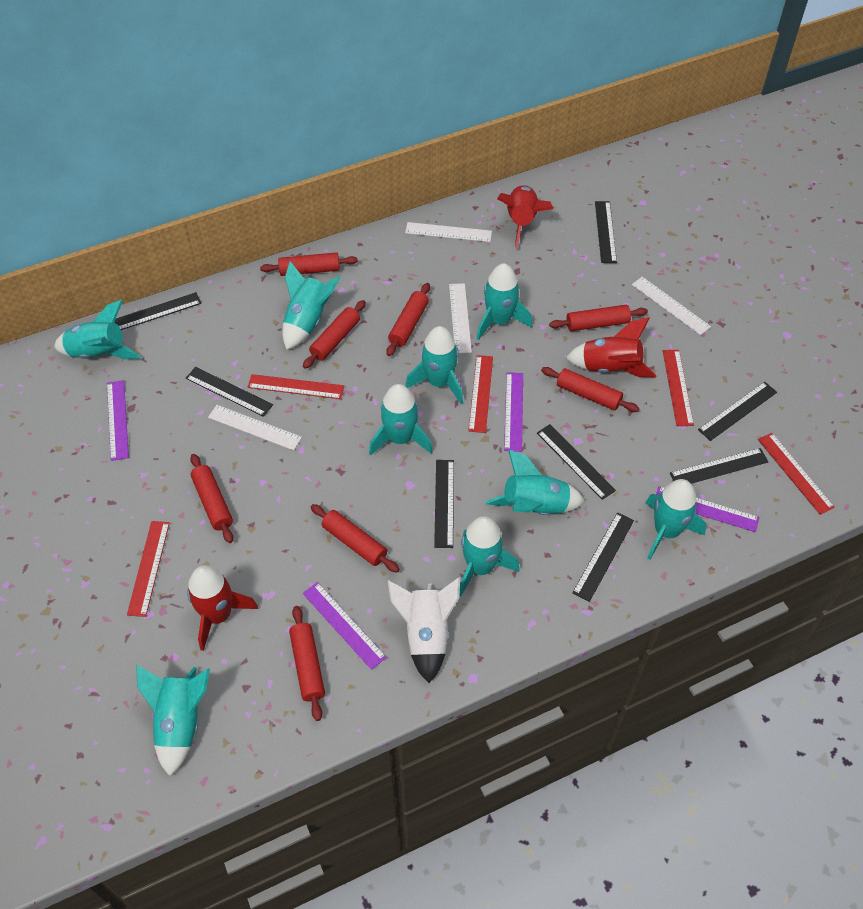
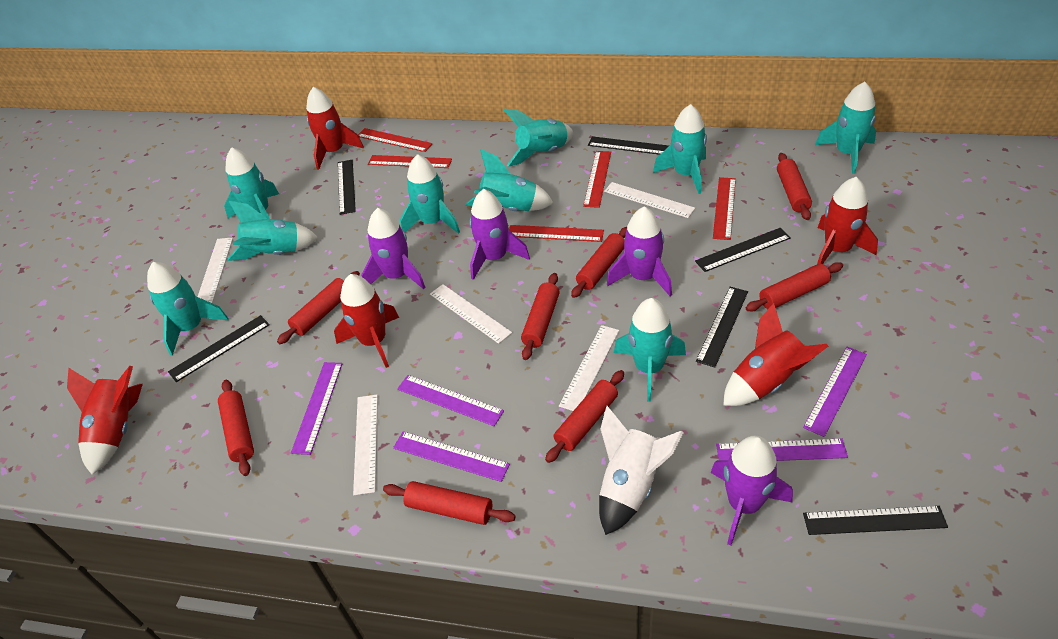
black ruler: 8 -> 6
purple rocket: 0 -> 4
purple ruler: 4 -> 5
red rocket: 3 -> 5
white ruler: 4 -> 5

